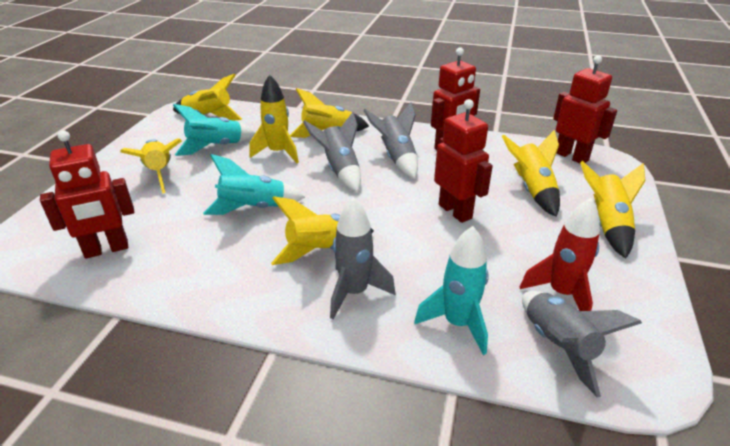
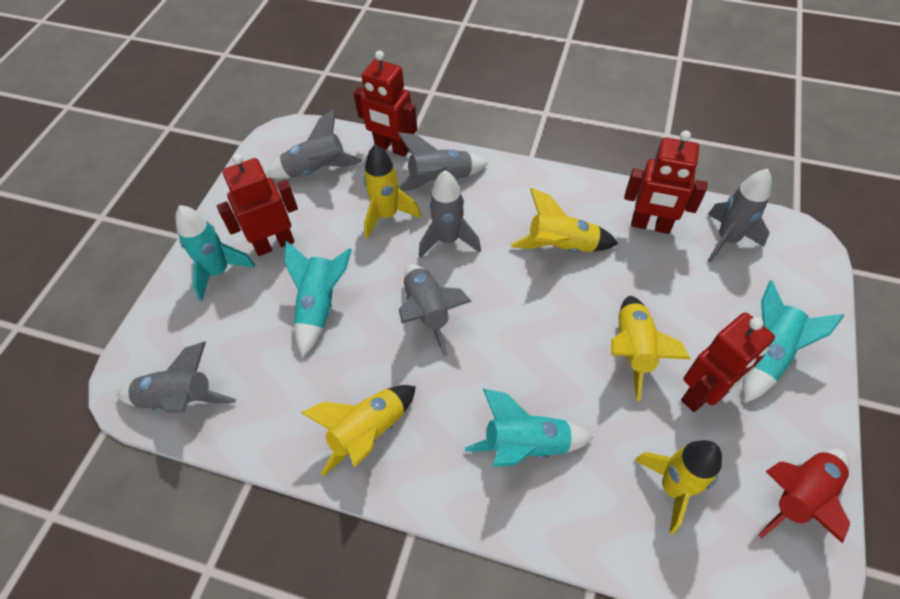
grey rocket: 4 -> 6
turquoise rocket: 3 -> 4
yellow rocket: 7 -> 5

